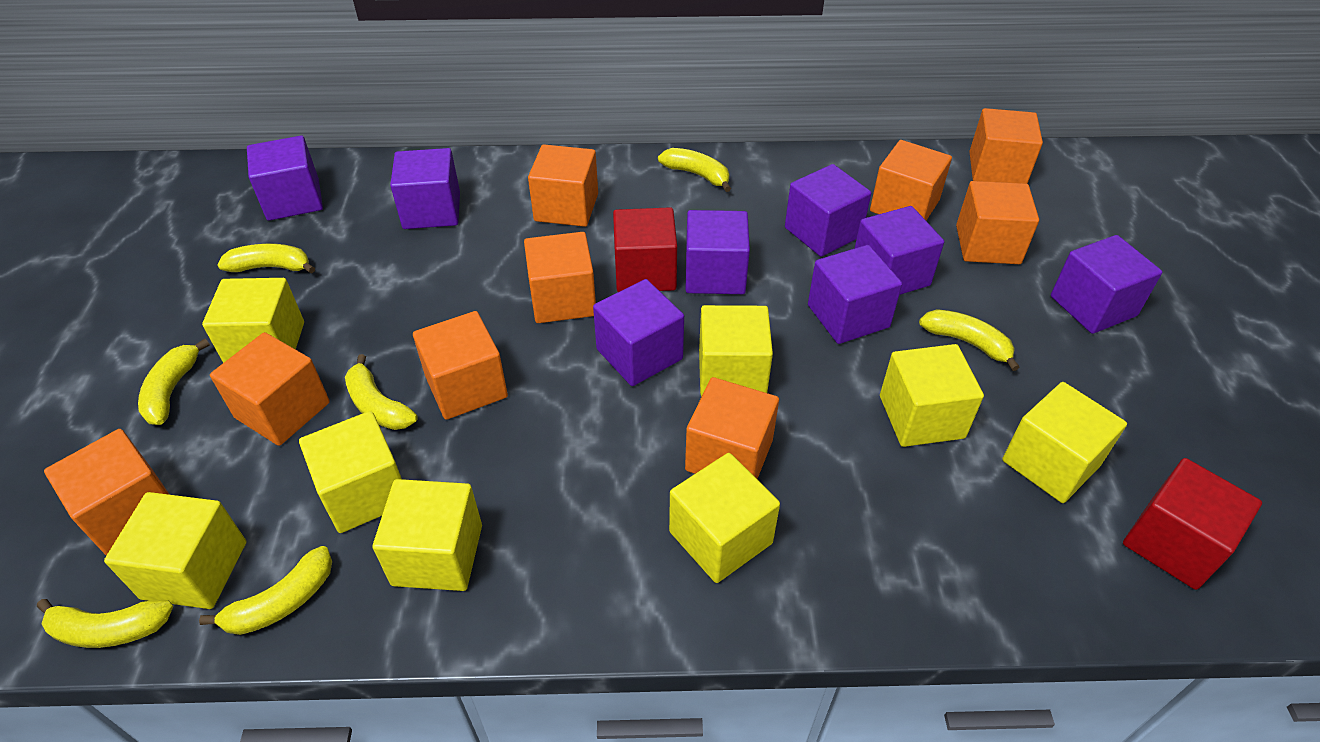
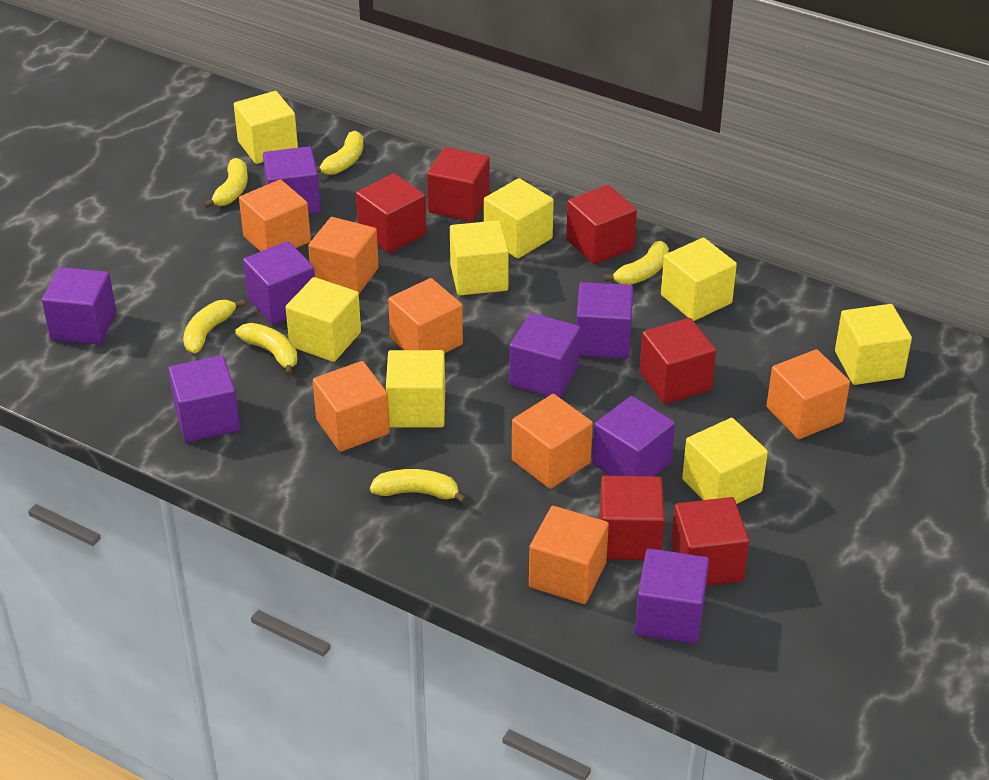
orange cube: 9 -> 7
red cube: 2 -> 6
yellow banana: 7 -> 6

